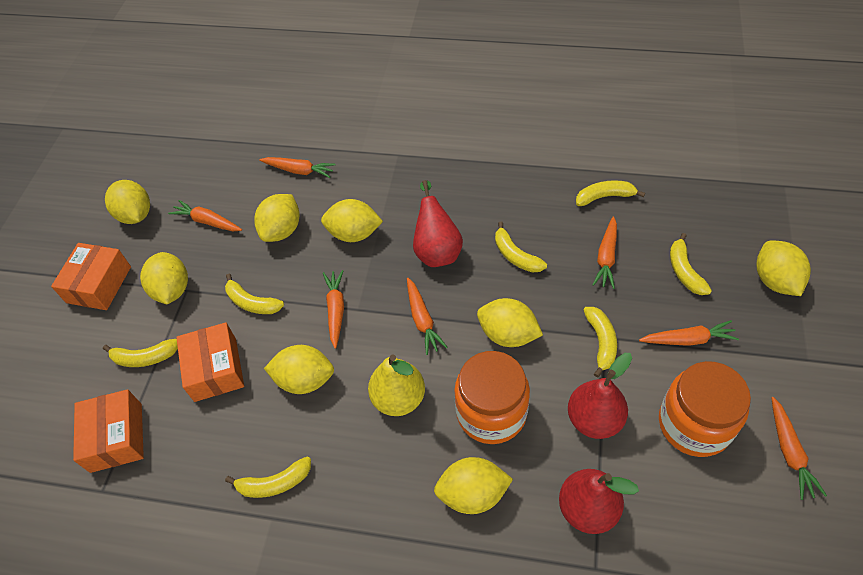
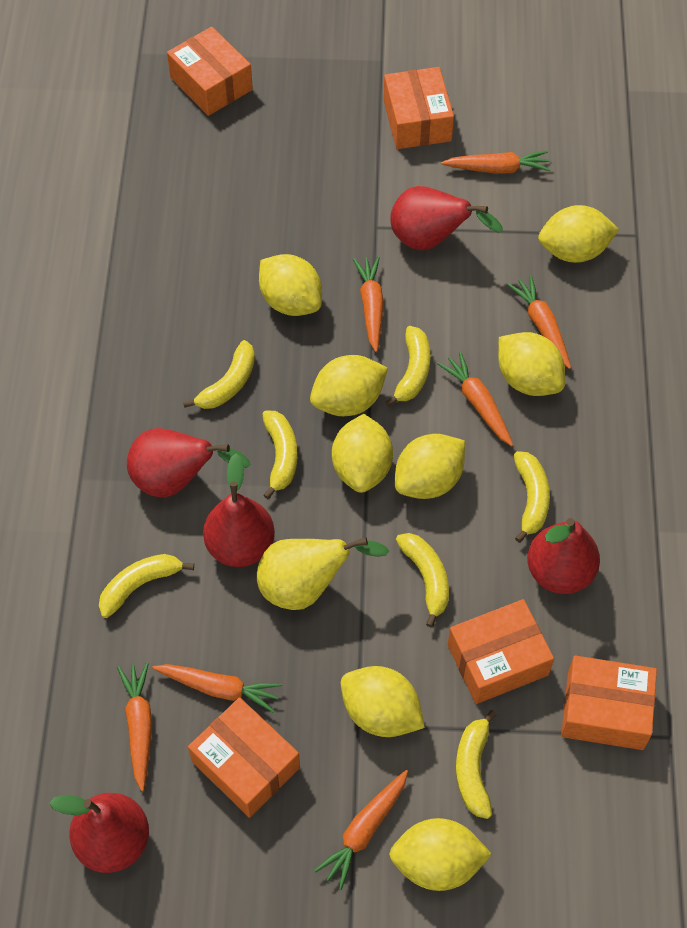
orange box: 3 -> 5
orange jar: 2 -> 0
red pear: 3 -> 5

